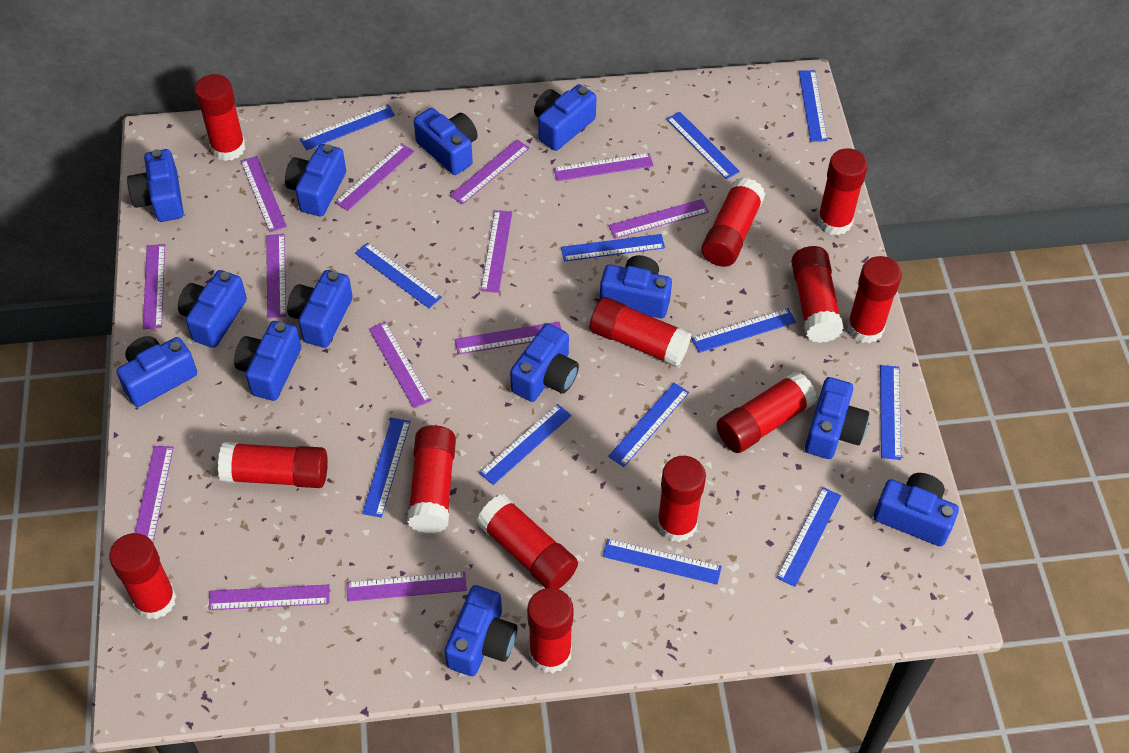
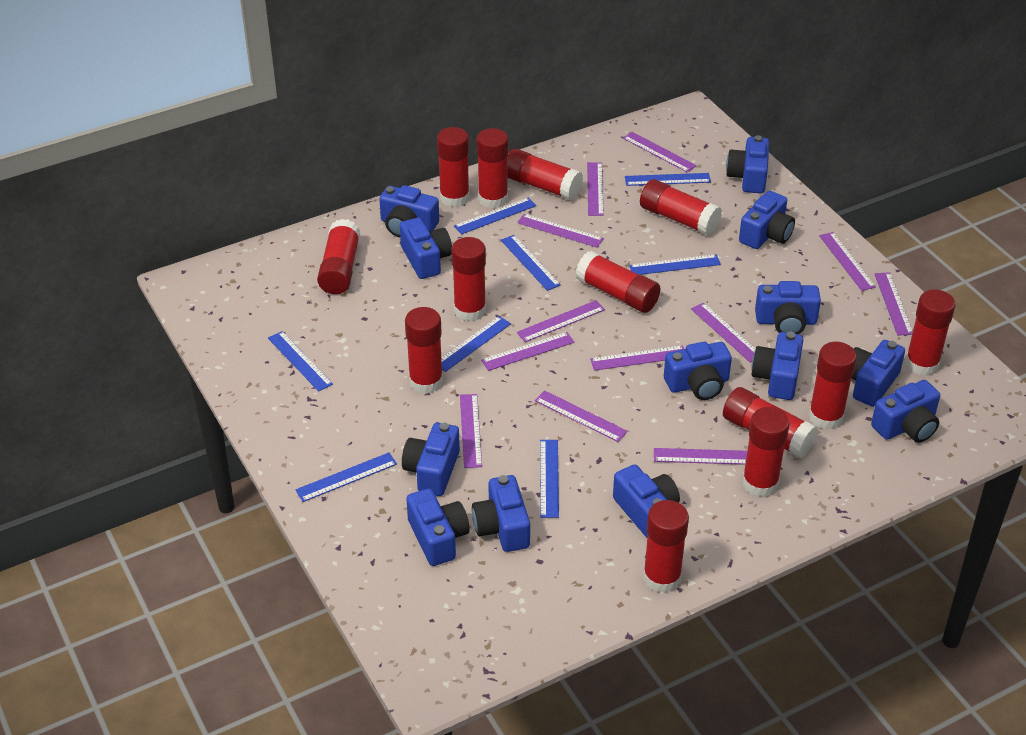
blue ruler: 12 -> 8
purple ruler: 13 -> 12

